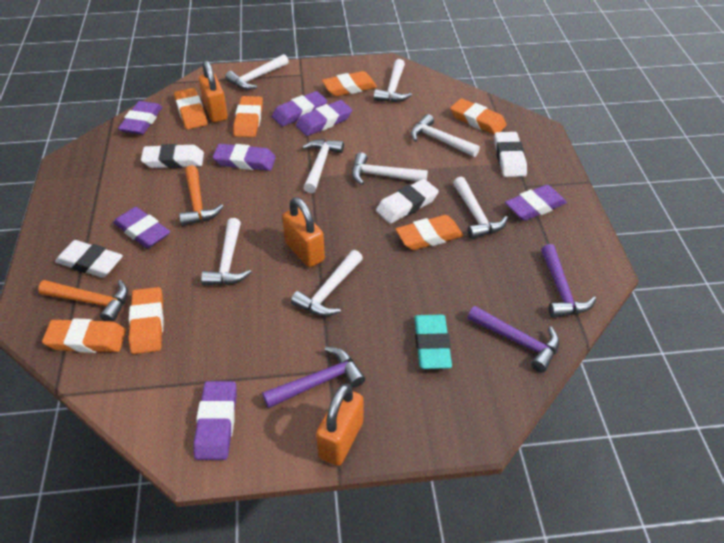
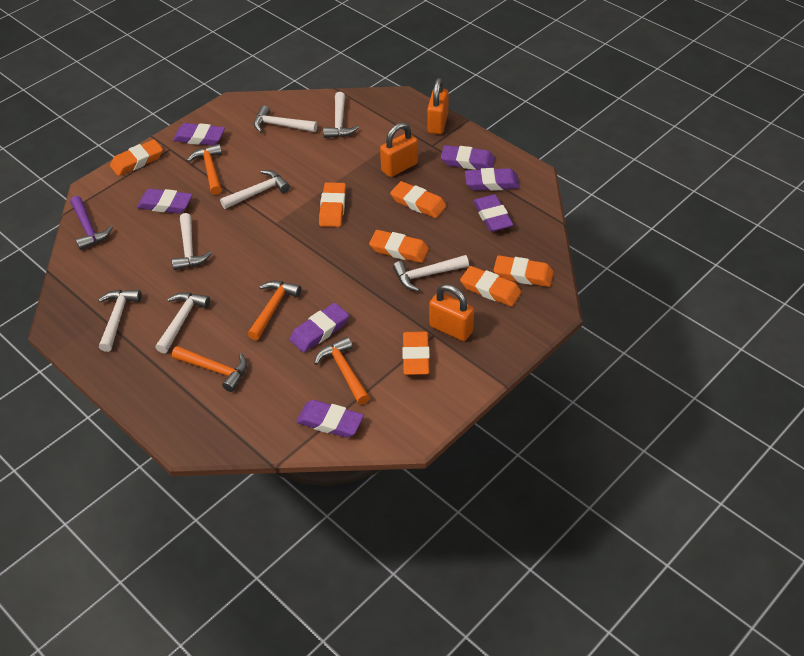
orange hammer: 2 -> 4
purple hammer: 3 -> 1
turquoise eraser: 1 -> 0
white eraser: 4 -> 0
white hammer: 8 -> 7

